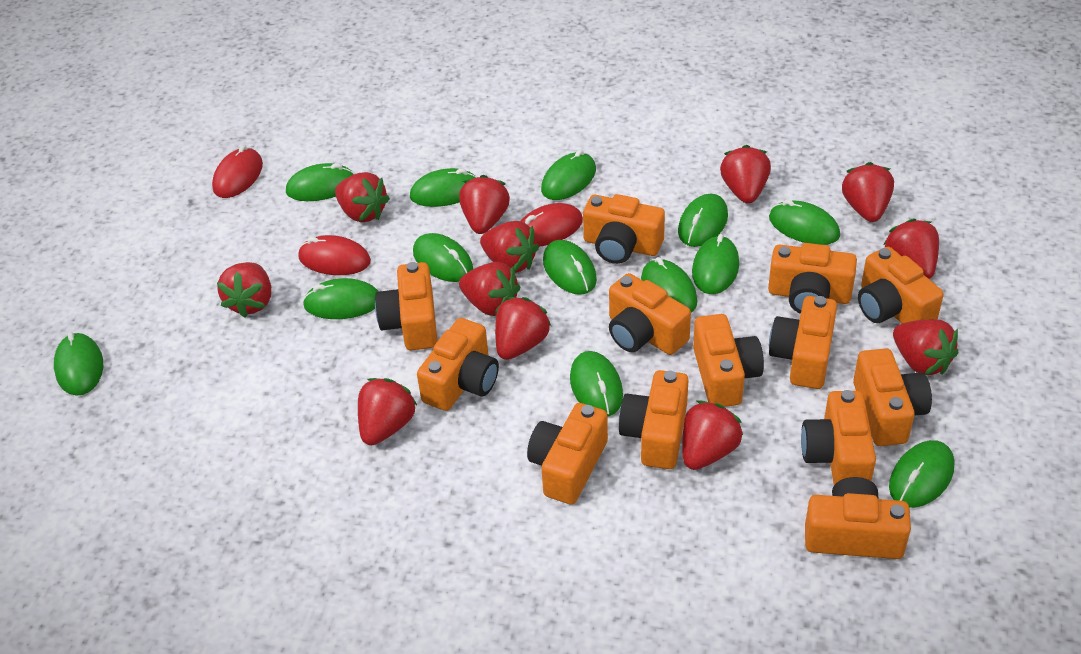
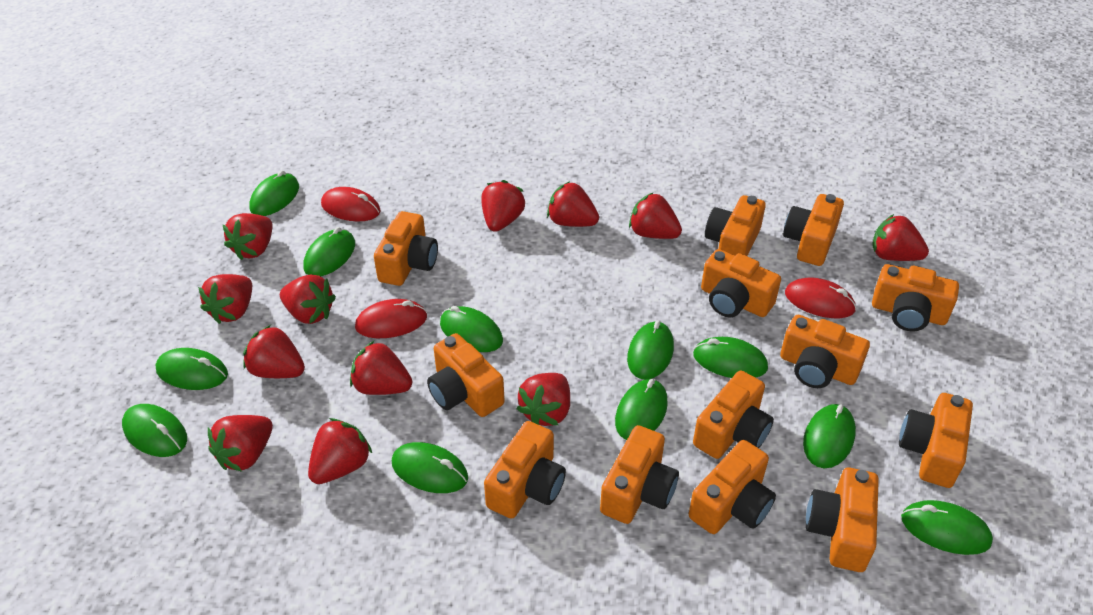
green mouse: 13 -> 11

